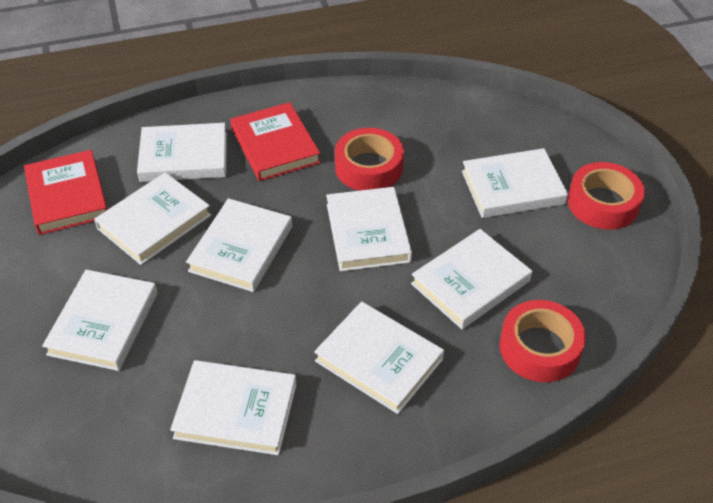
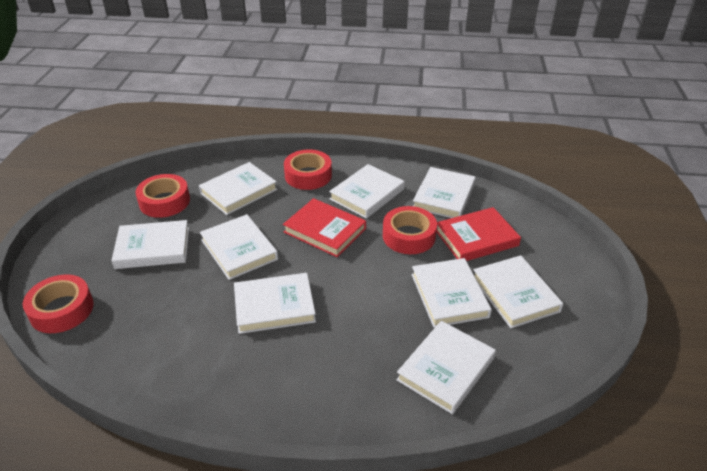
red tape: 3 -> 4

